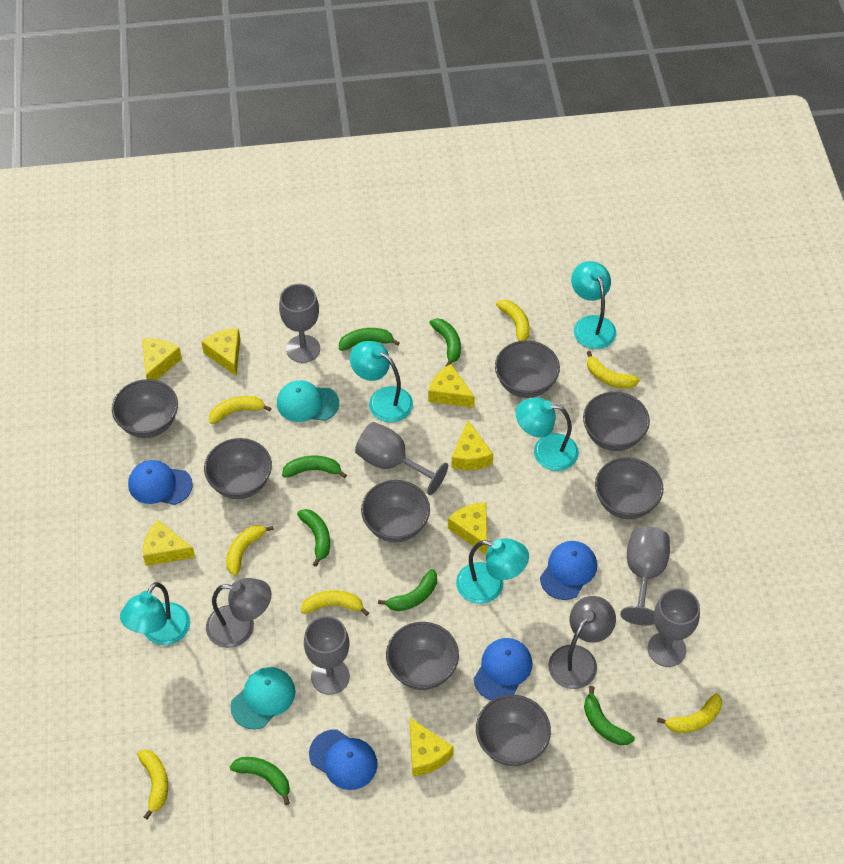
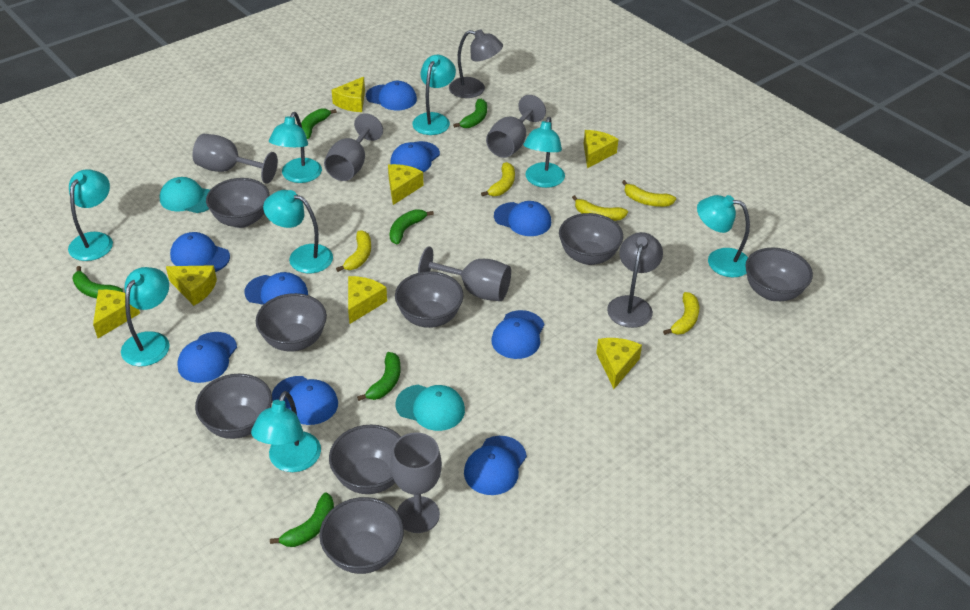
blue cap: 4 -> 9
green banana: 7 -> 6
turquoise lamp: 5 -> 8
yellow banana: 7 -> 5

